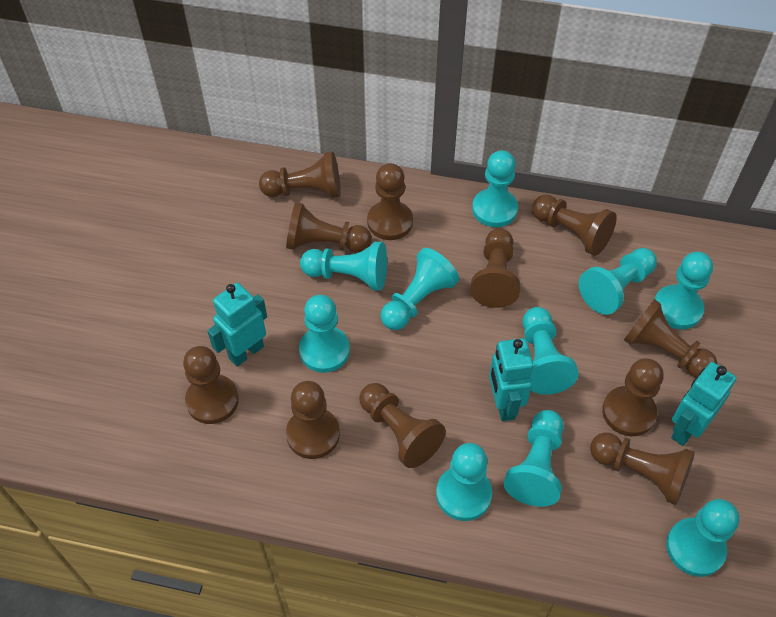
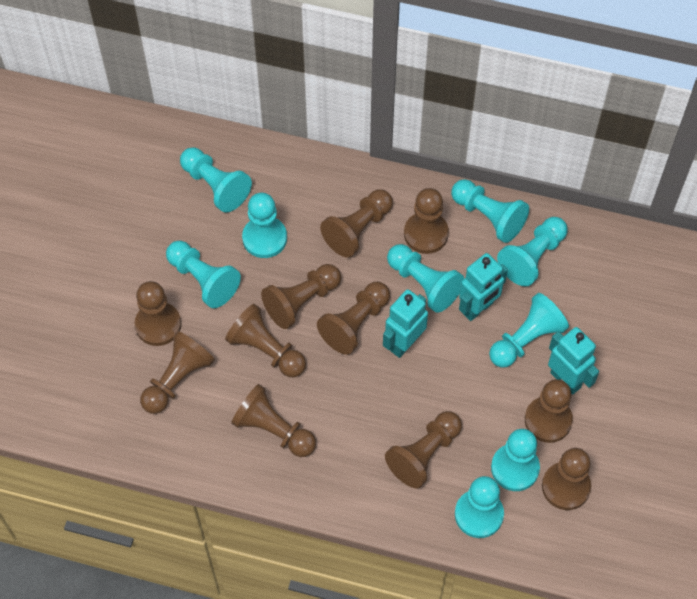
turquoise pawn: 10 -> 9

